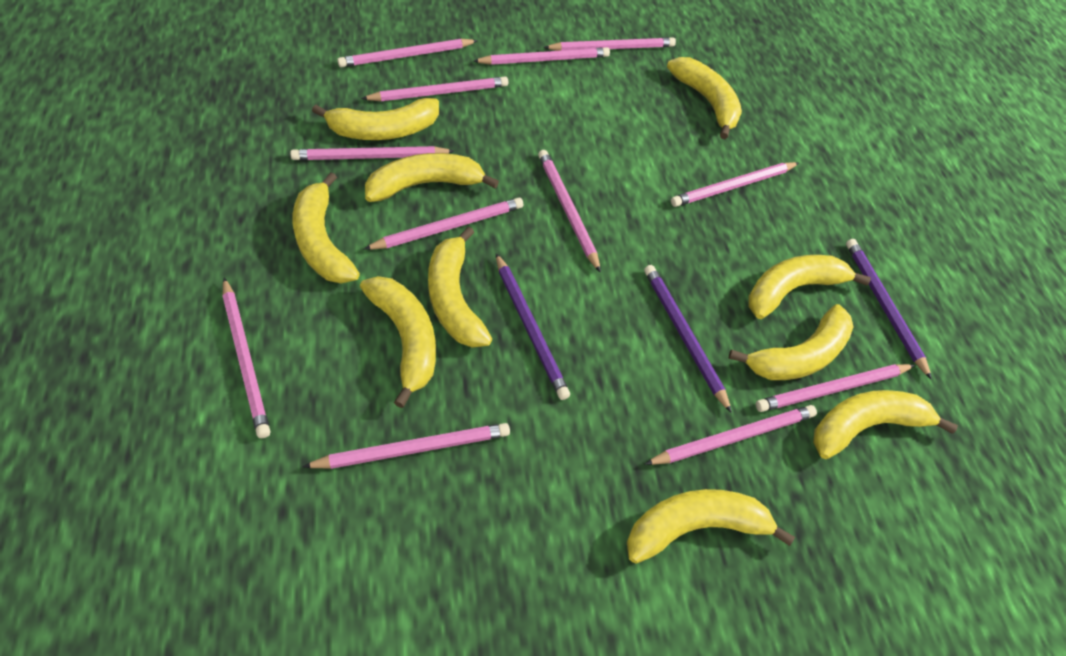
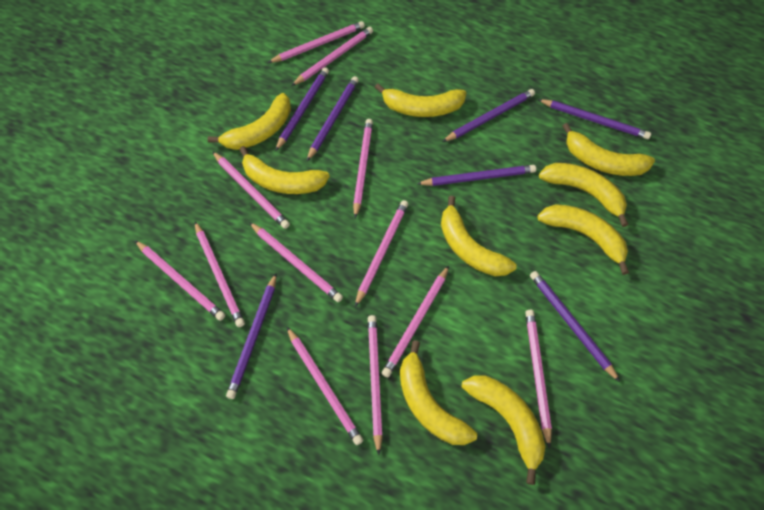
purple pencil: 3 -> 7
yellow banana: 10 -> 9

